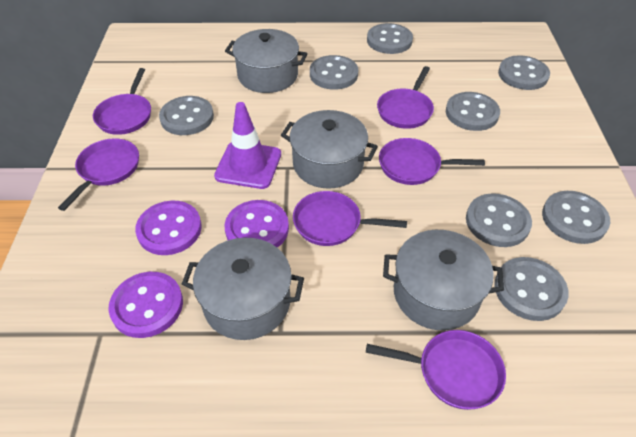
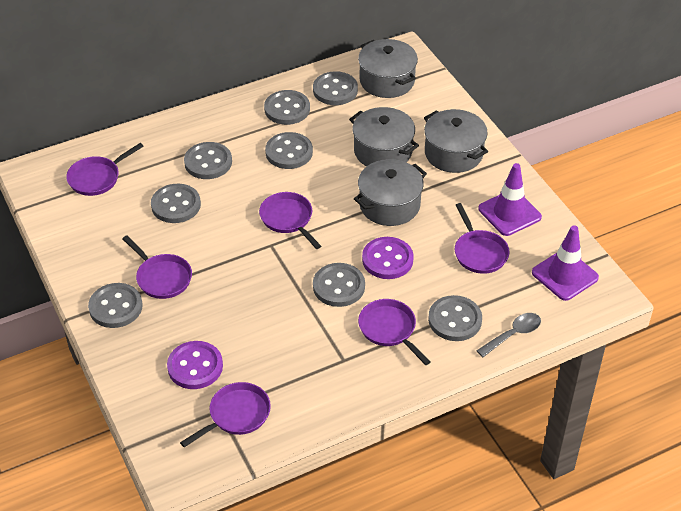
grey spoon: 0 -> 1
purple button: 3 -> 2
purple traffic cone: 1 -> 2

